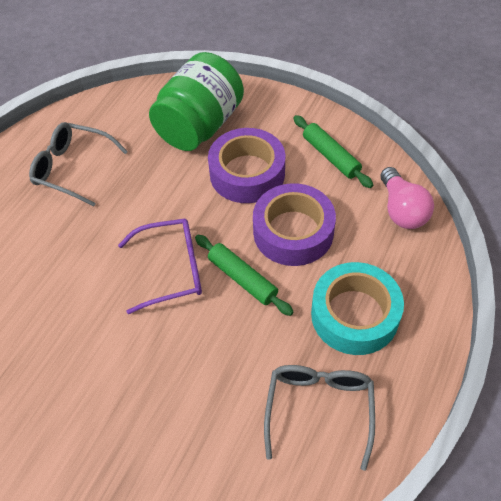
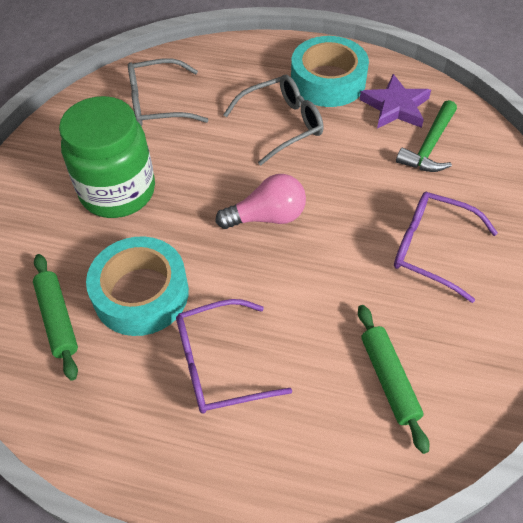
green hammer: 0 -> 1
purple glasses: 1 -> 2
purple star: 0 -> 1
purple tape: 2 -> 0
turquoise tape: 1 -> 2

